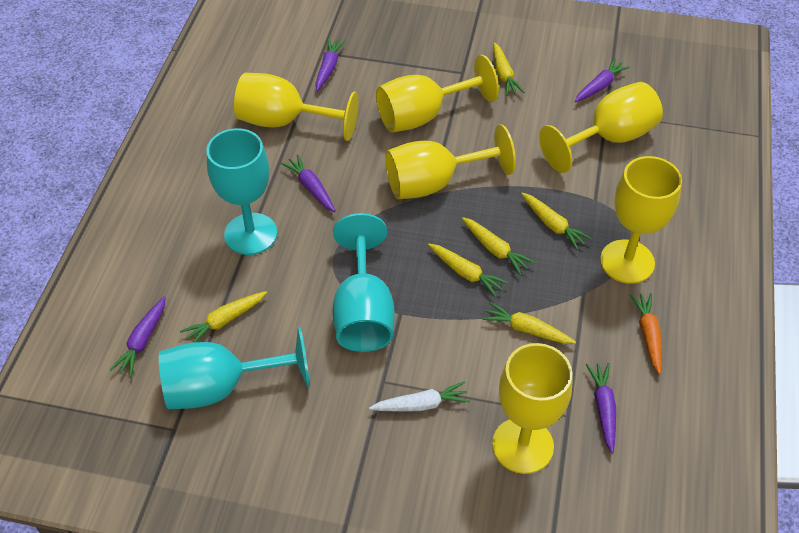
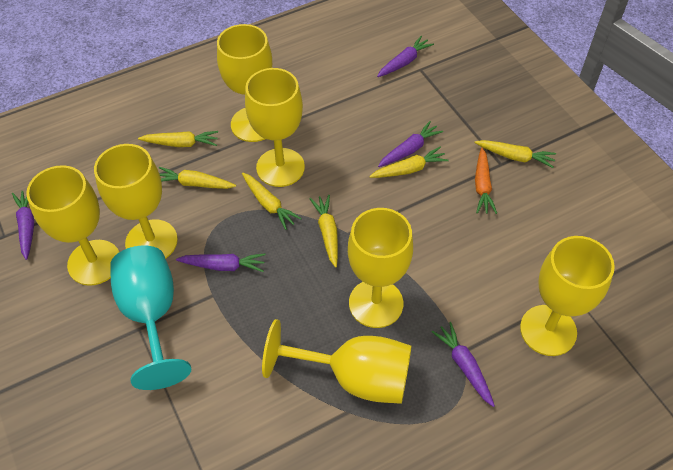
turquoise goblet: 3 -> 1
white carrot: 1 -> 0
yellow goblet: 6 -> 7

